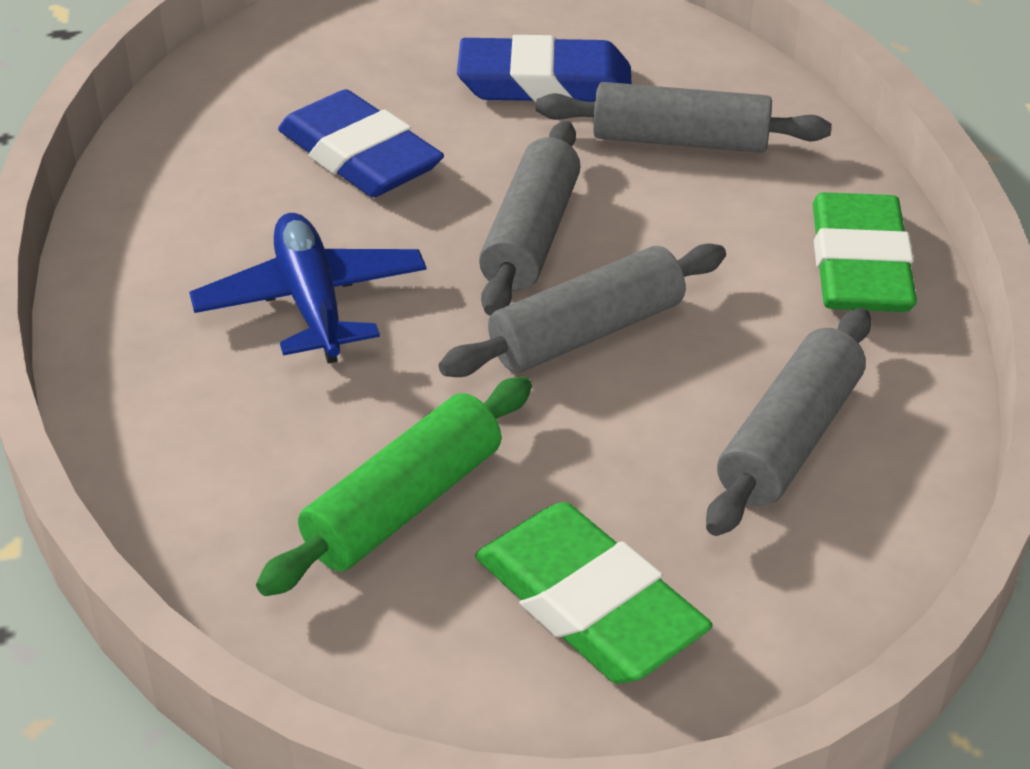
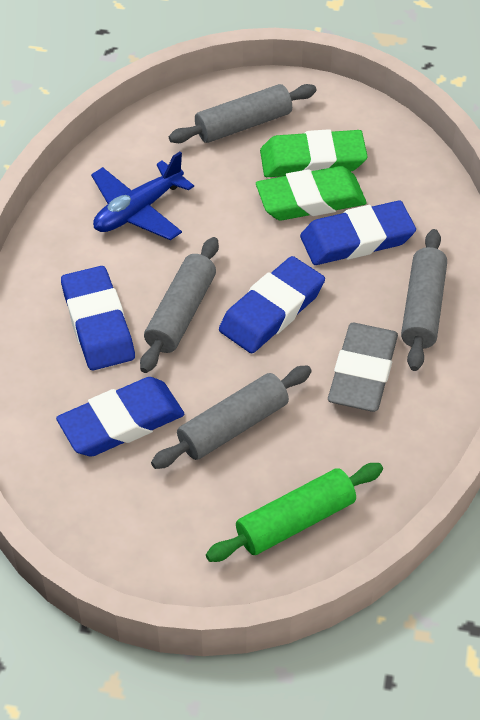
blue eraser: 2 -> 4
grey eraser: 0 -> 1

